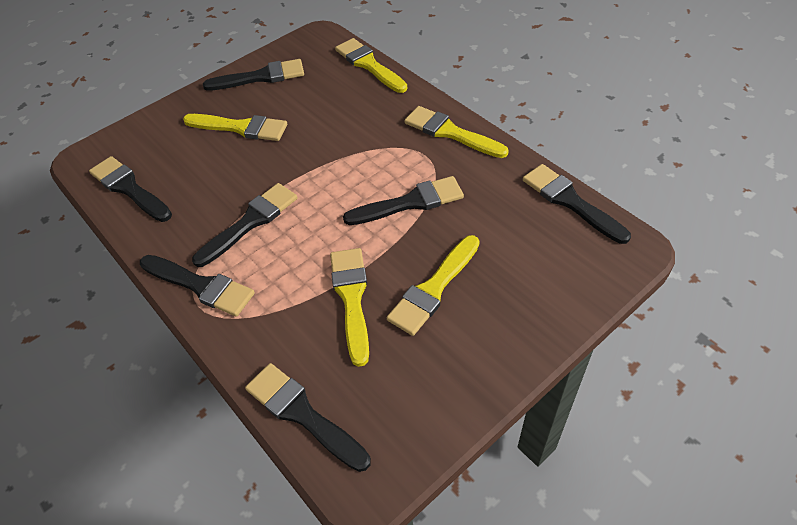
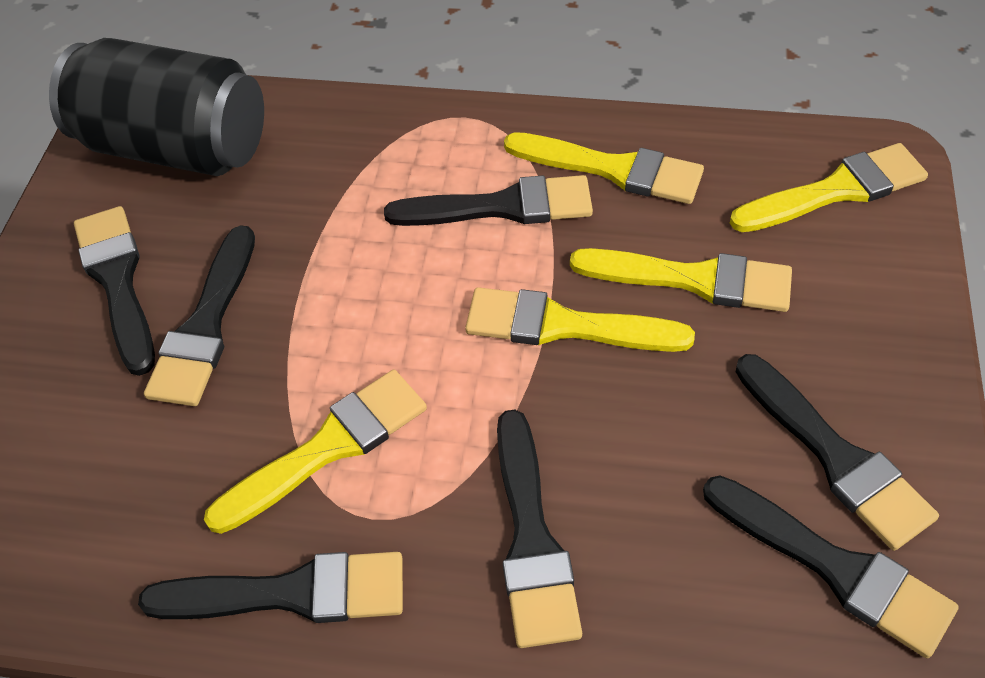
black can: 0 -> 1

